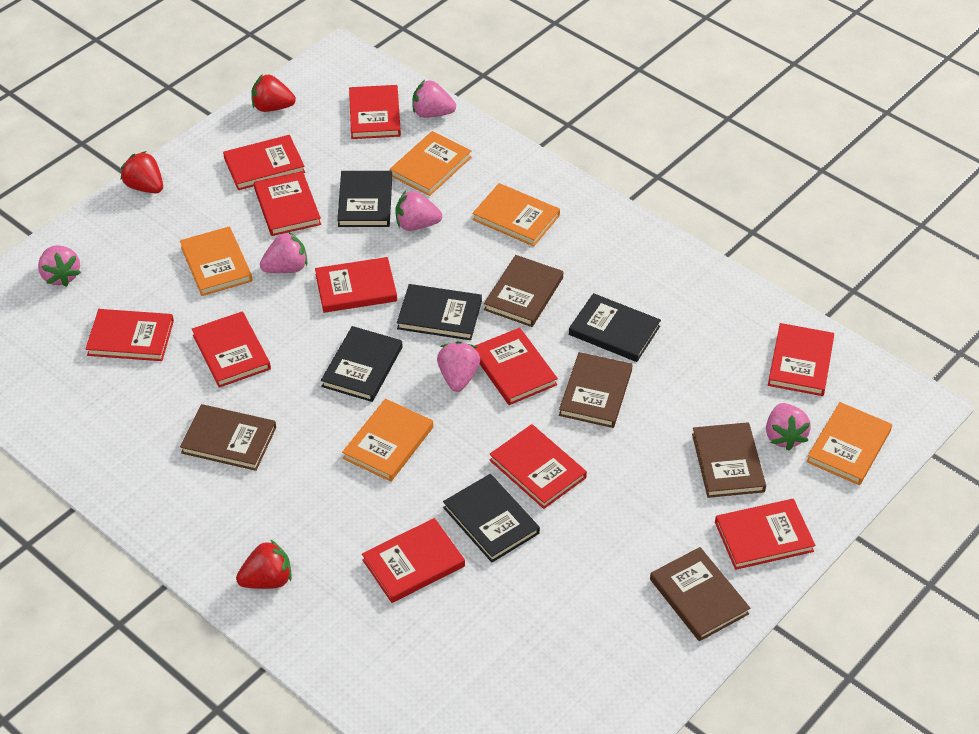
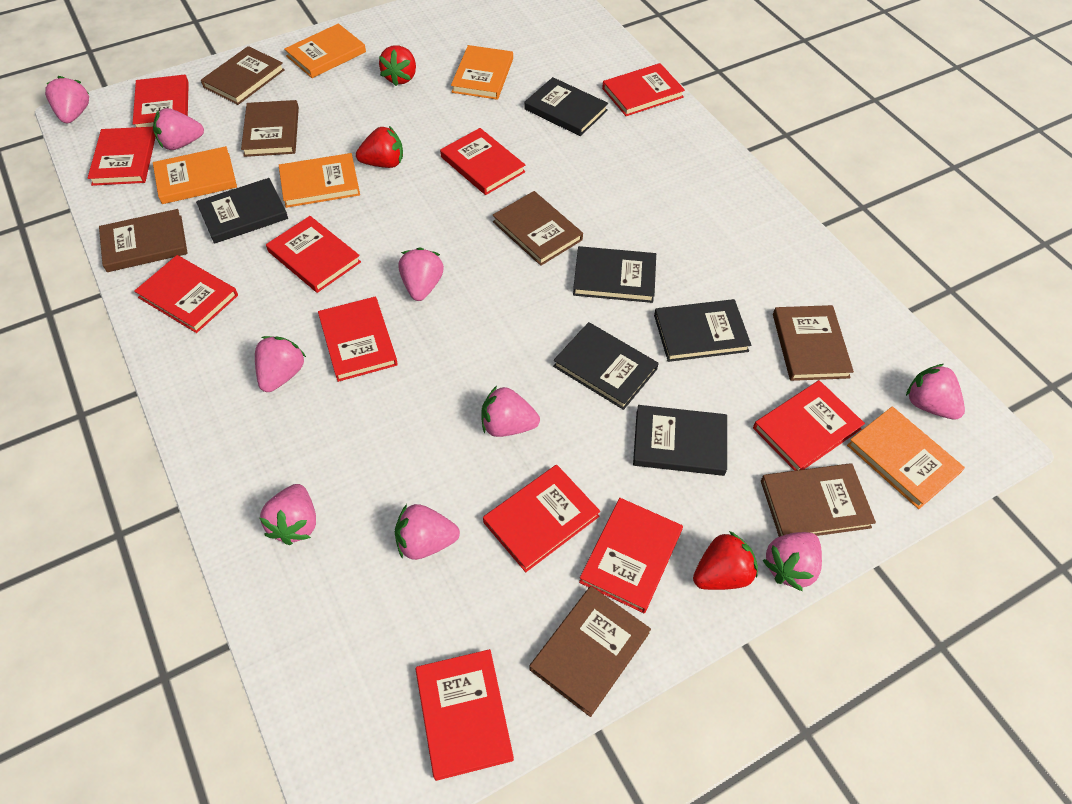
black book: 5 -> 6
brown book: 5 -> 7
pink strawberry: 6 -> 9

